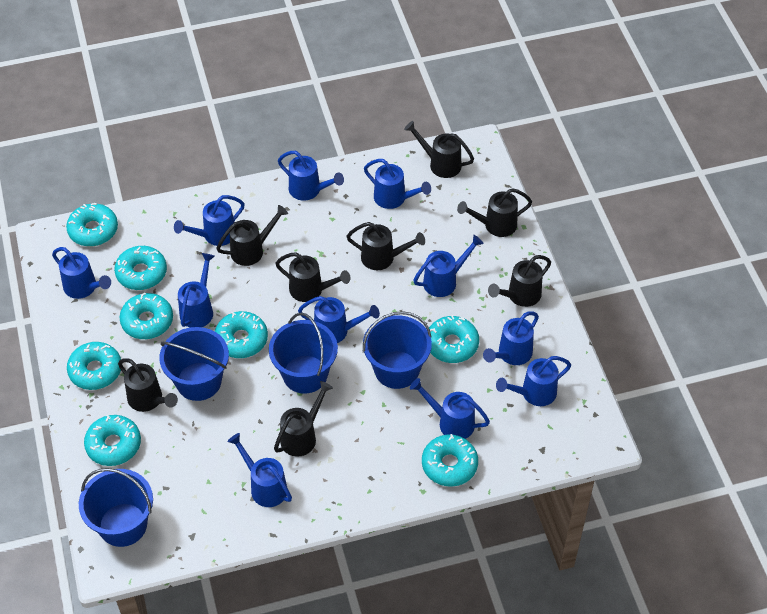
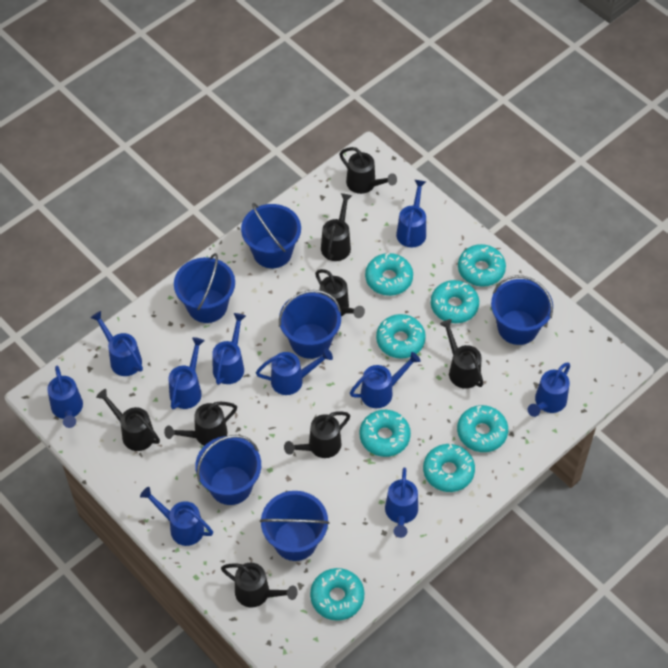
blue bucket: 4 -> 6
blue watering can: 11 -> 10

